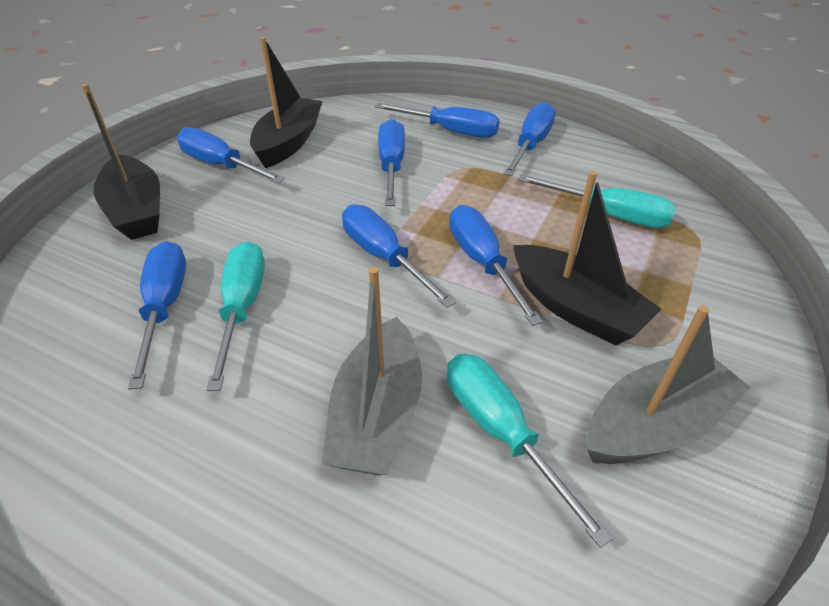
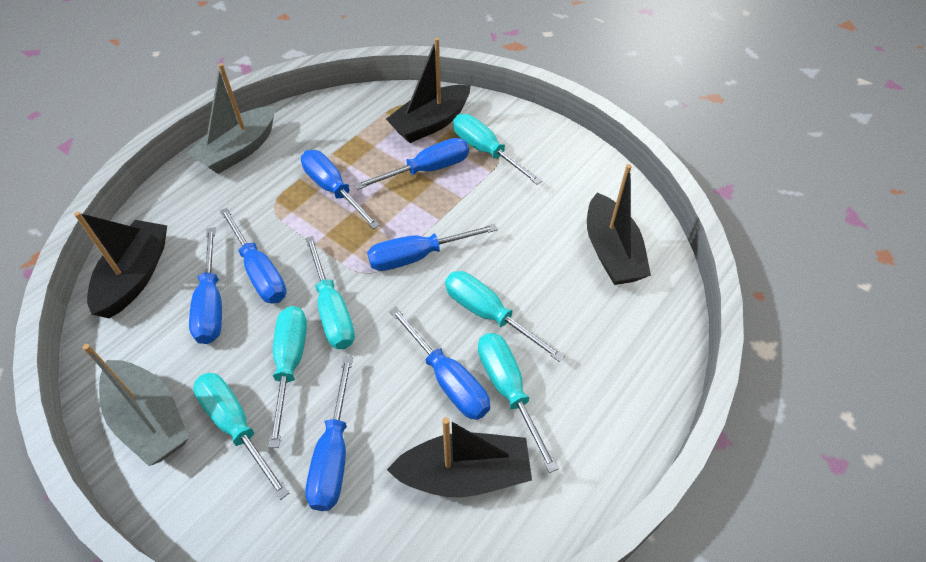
black boat: 3 -> 4
turquoise screwdriver: 3 -> 6

